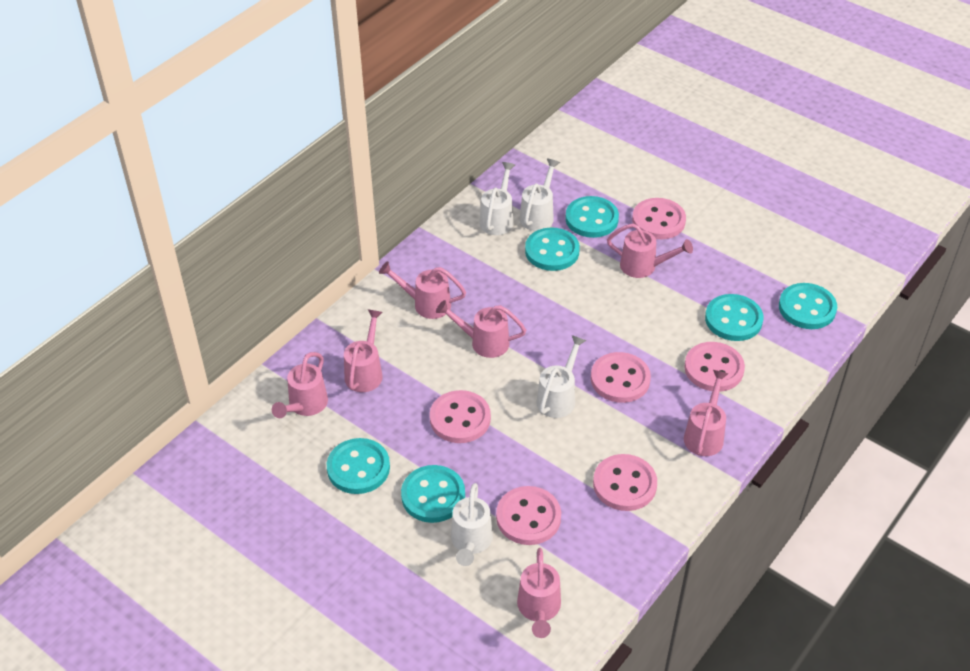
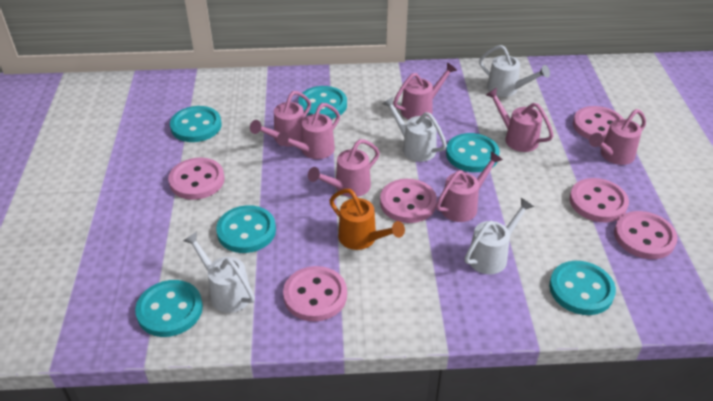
orange watering can: 0 -> 1

